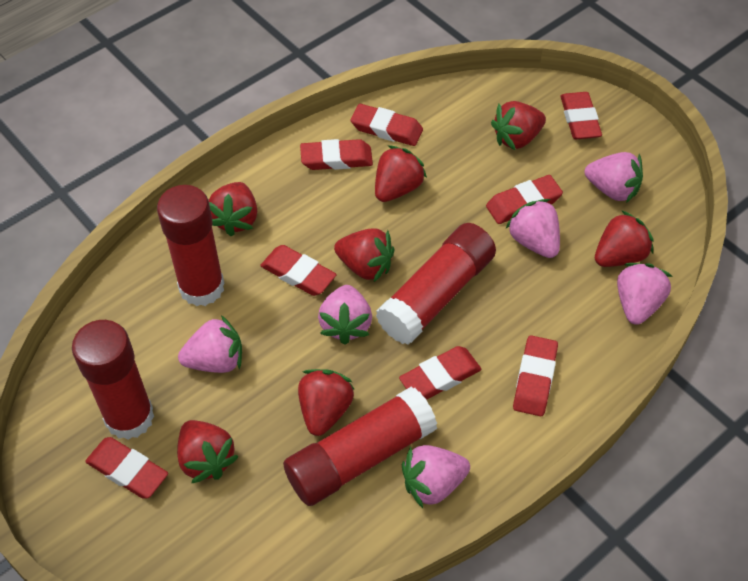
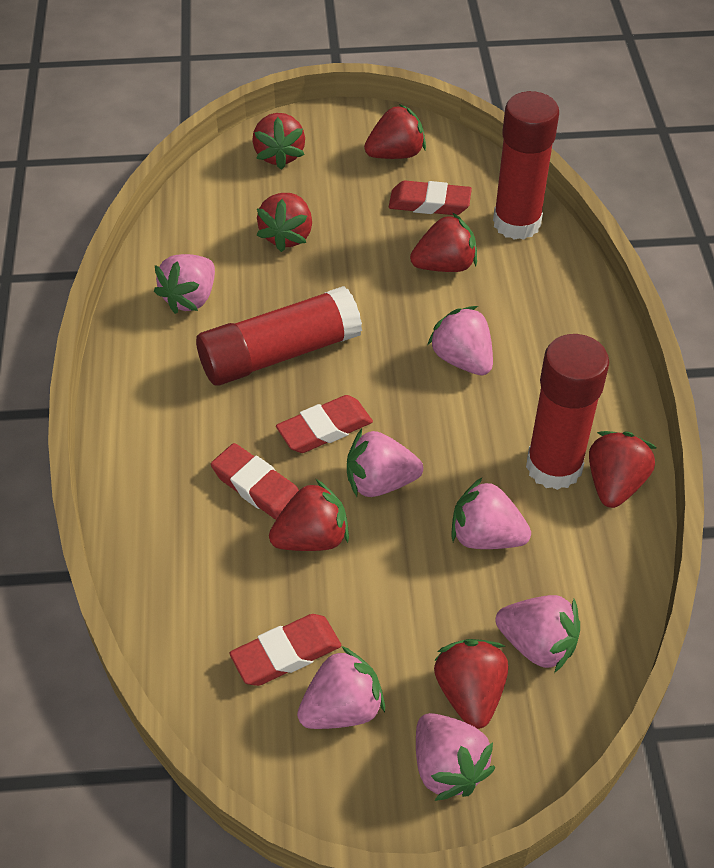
pink strawberry: 6 -> 7
red eraser: 8 -> 4
red glue stick: 4 -> 3

